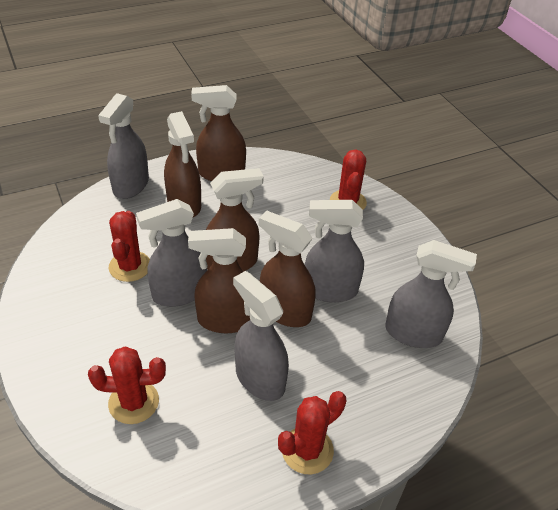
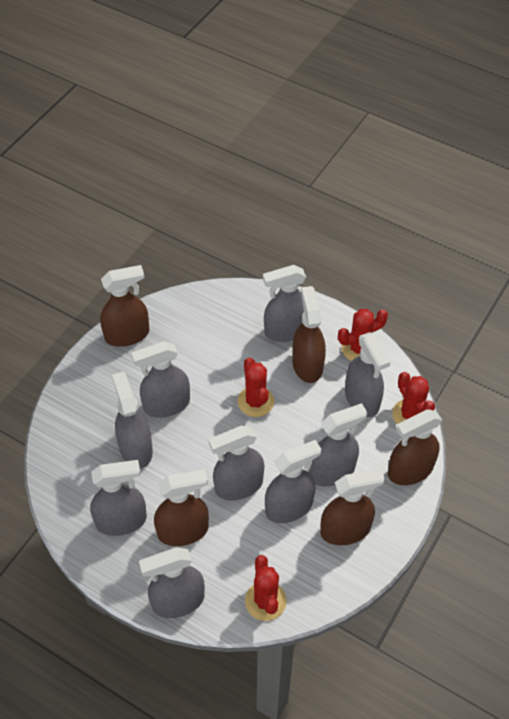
grey spray bottle: 5 -> 9

